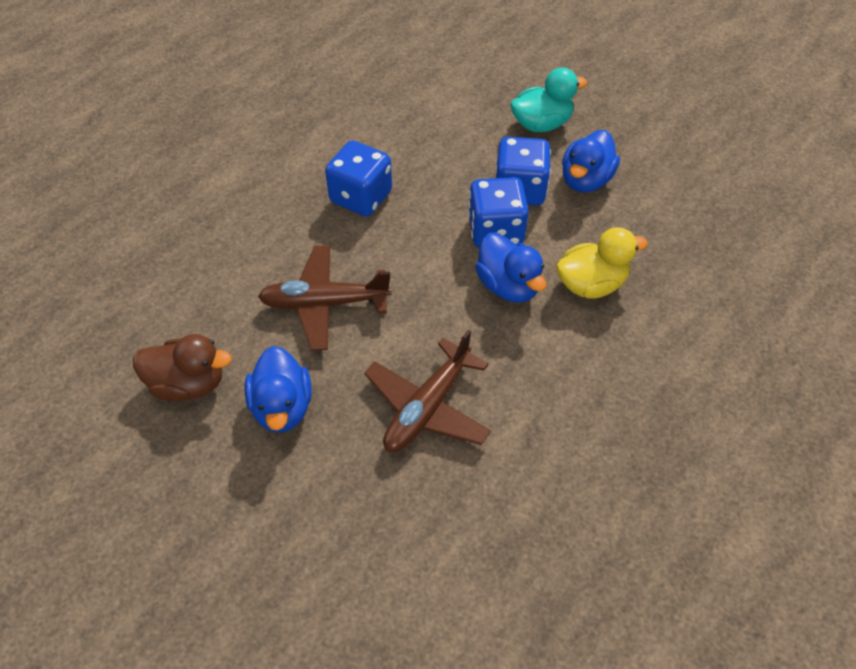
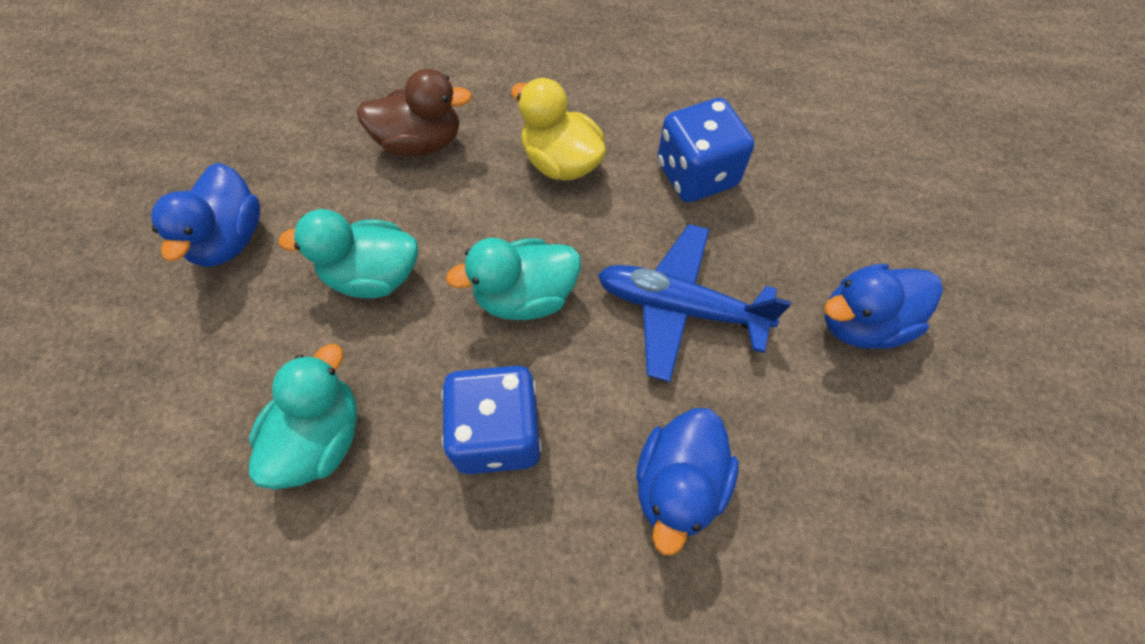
blue dice: 3 -> 2
blue plane: 0 -> 1
brown plane: 2 -> 0
turquoise duck: 1 -> 3

